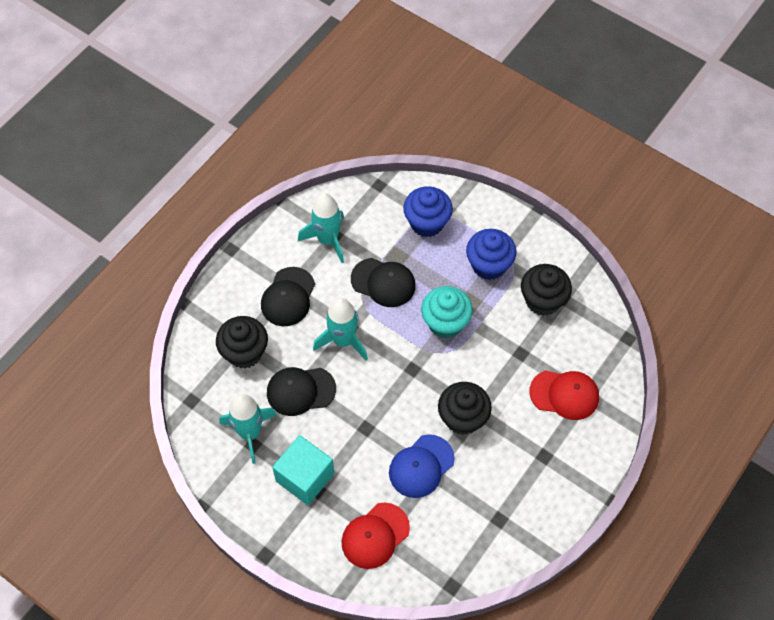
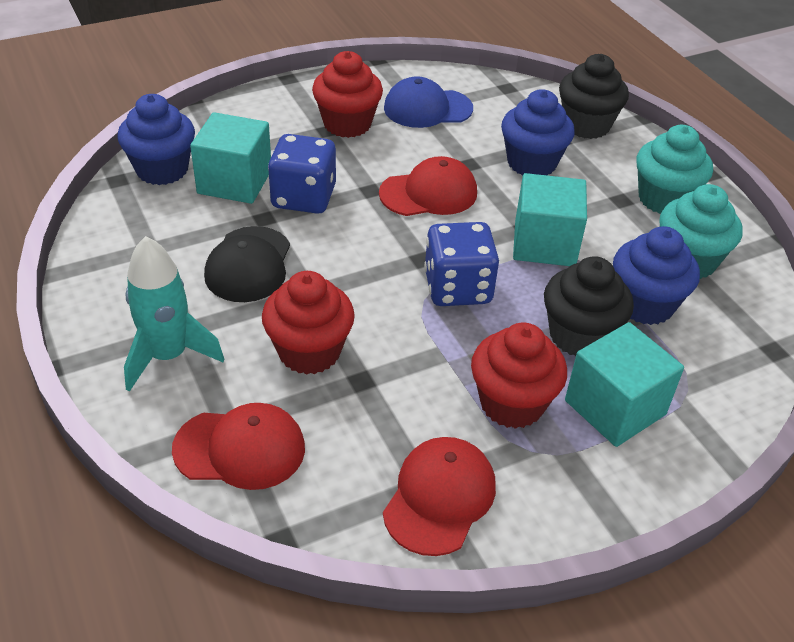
black cap: 3 -> 1
black cupcake: 3 -> 2
blue cupcake: 2 -> 3
blue dice: 0 -> 2
red cap: 2 -> 3
red cupcake: 0 -> 3
turquoise cube: 1 -> 3
turquoise cupcake: 1 -> 2
turquoise rocket: 3 -> 1

